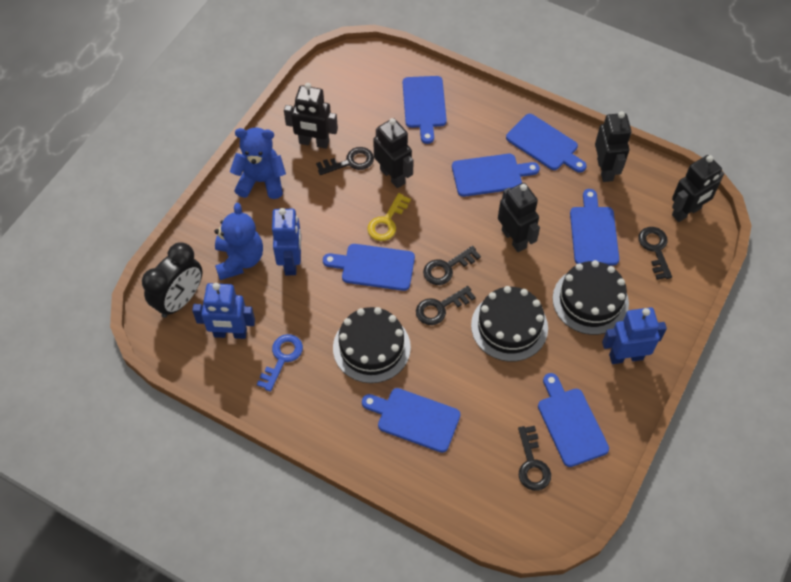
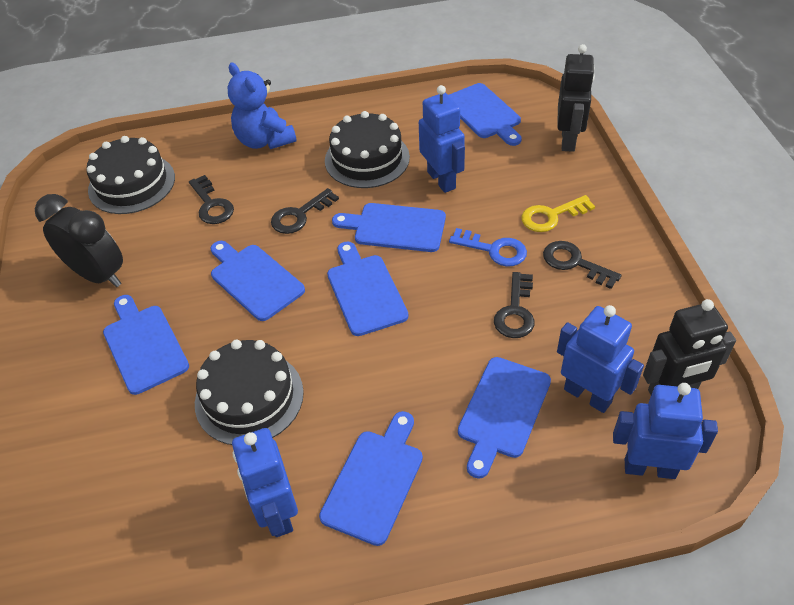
black key: 5 -> 4
black robot: 5 -> 2
blue robot: 3 -> 4
blue teddy bear: 2 -> 1

